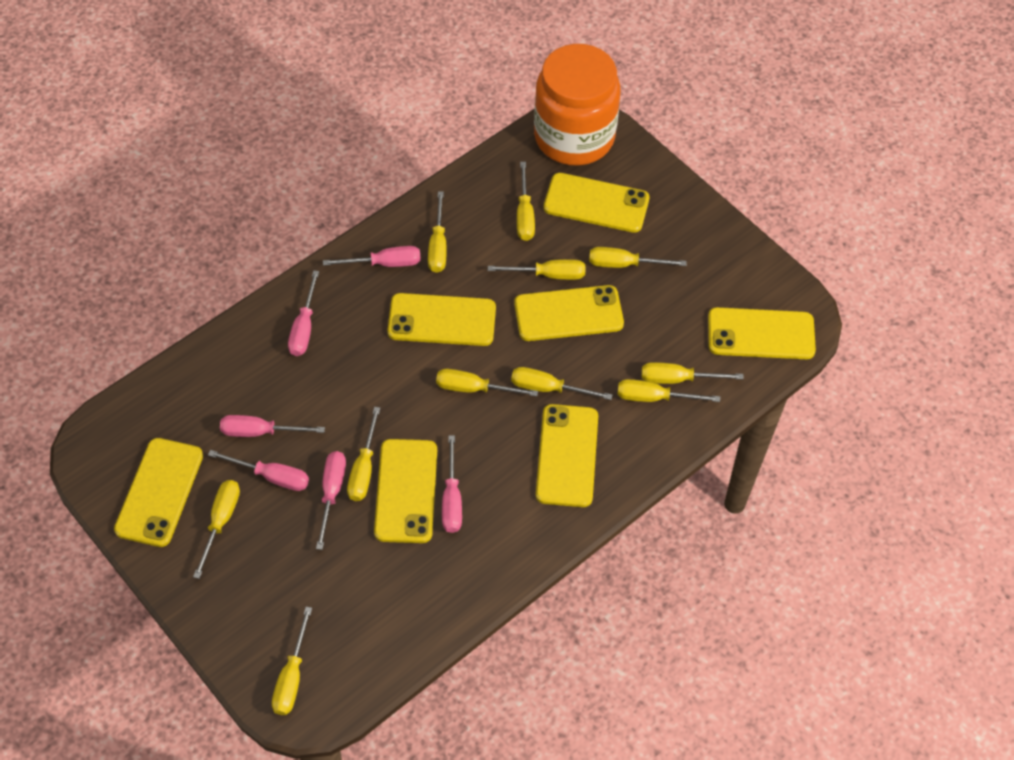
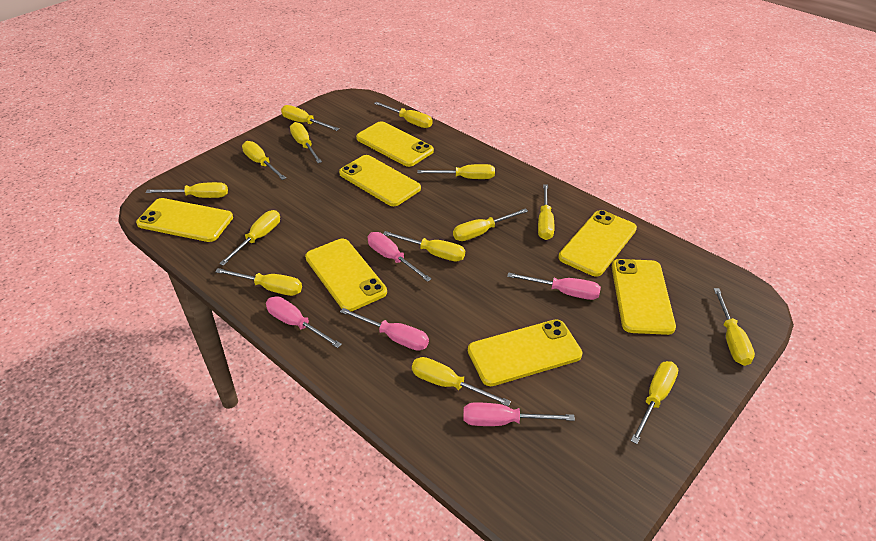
orange jar: 1 -> 0
pink screwdriver: 6 -> 5
yellow screwdriver: 11 -> 14

